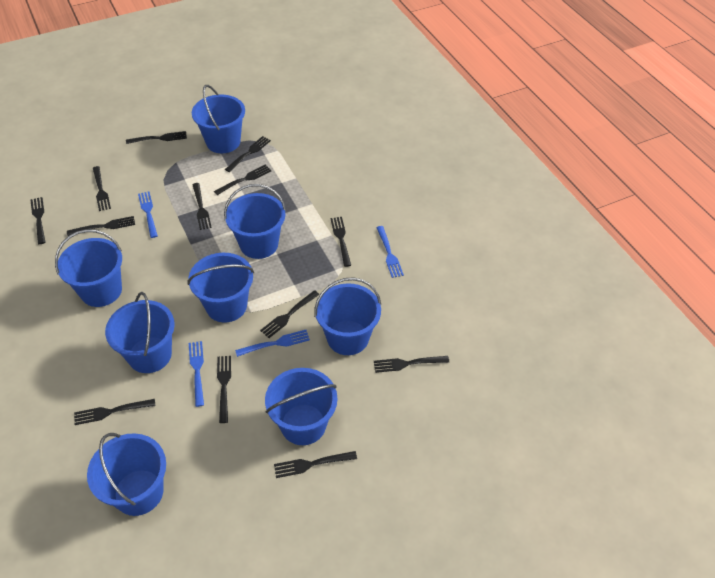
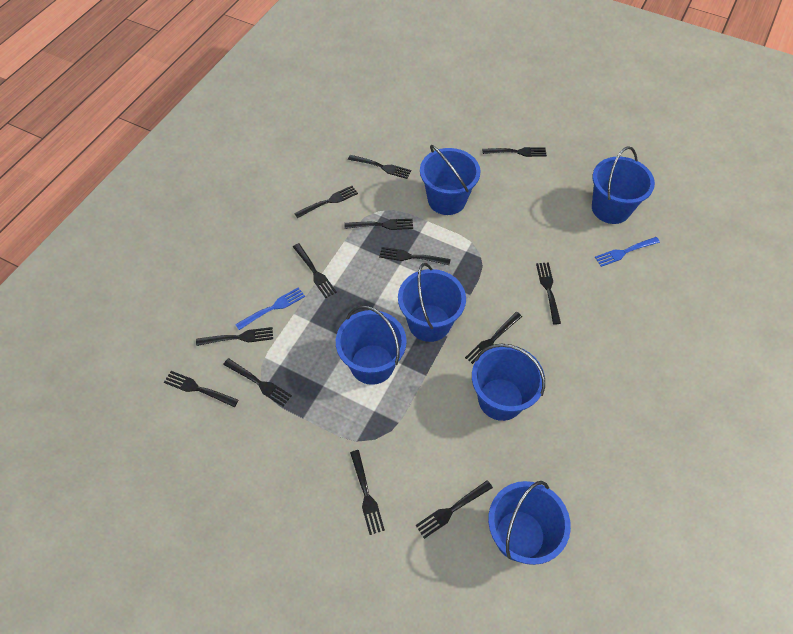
blue bucket: 8 -> 6
blue fork: 4 -> 2

